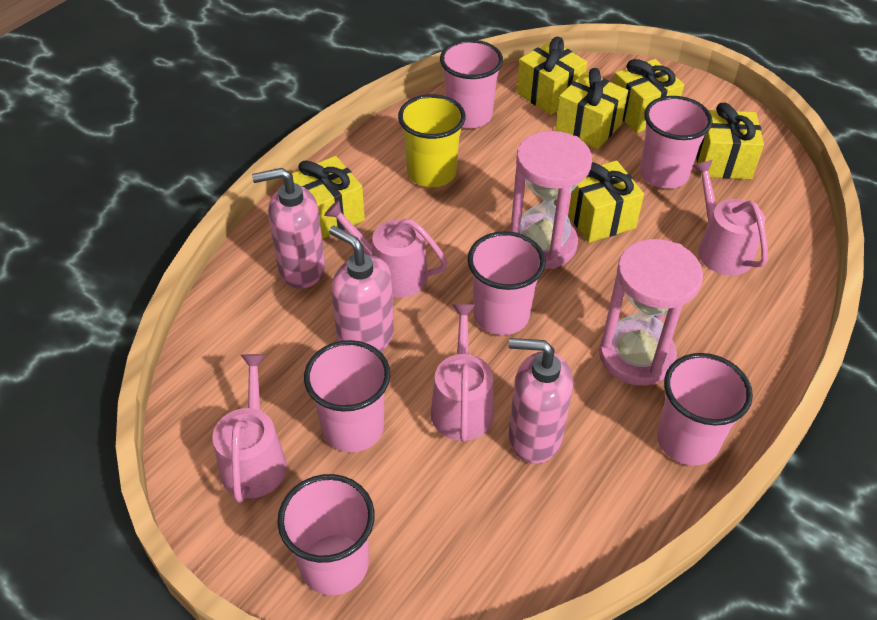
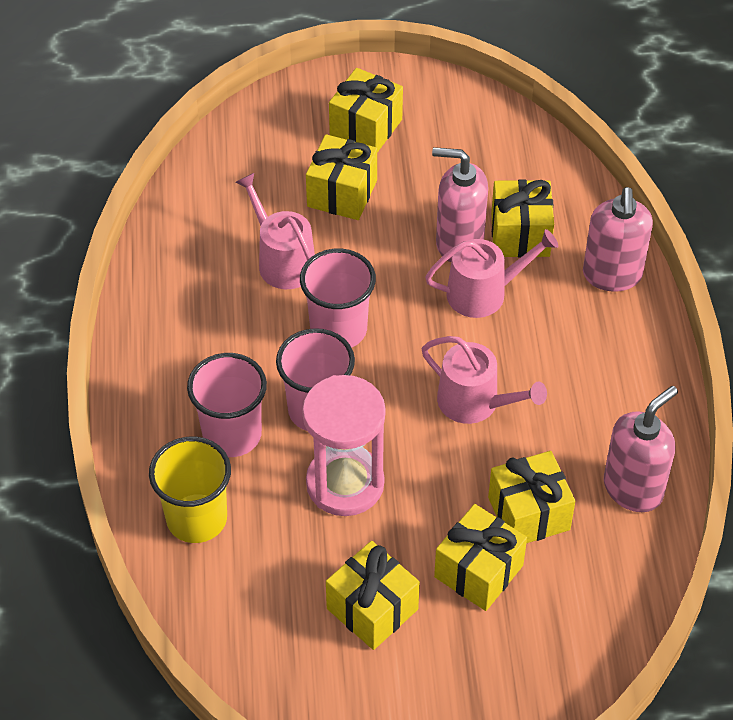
pink cup: 6 -> 3
pink hourglass: 2 -> 1
pink watering can: 4 -> 3

